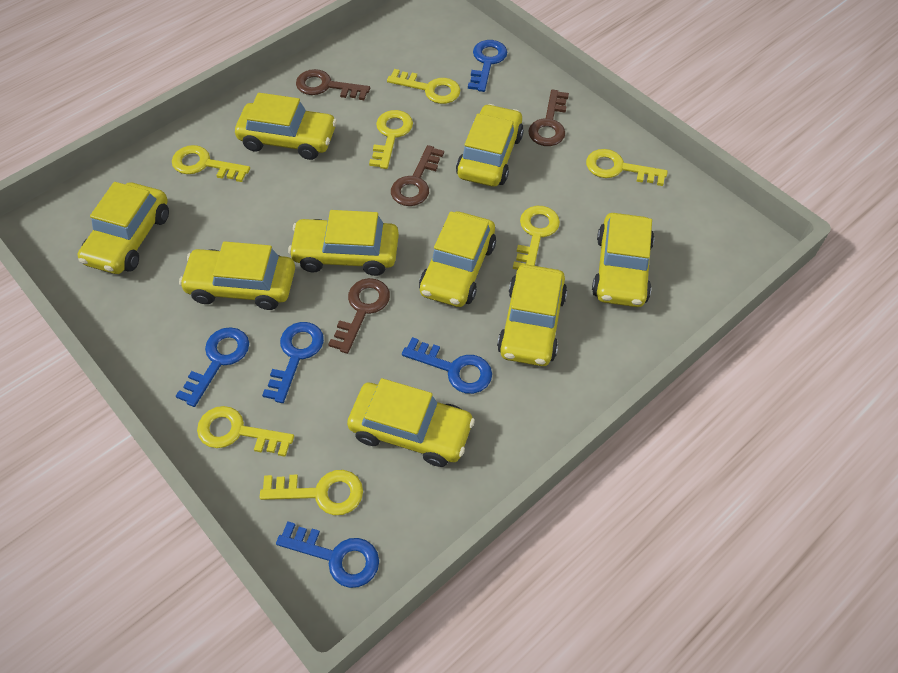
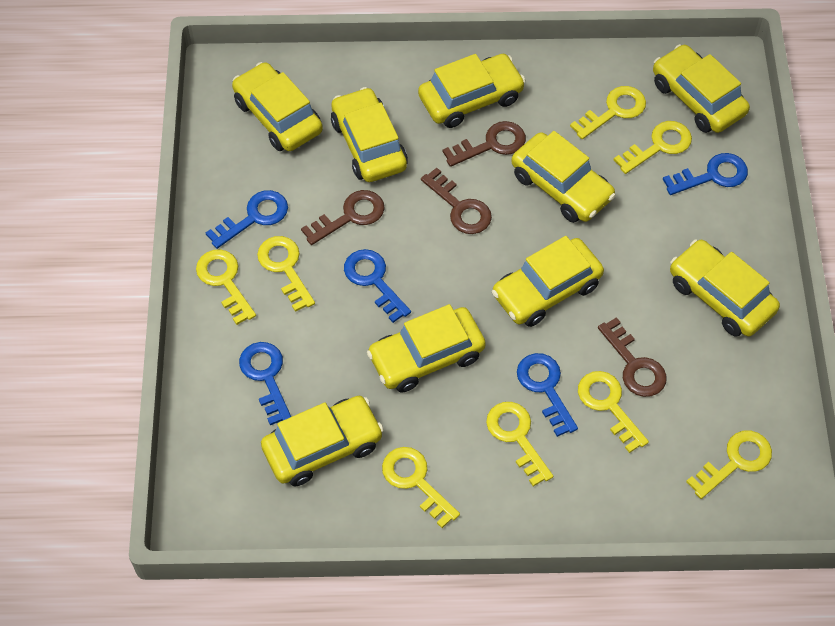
yellow key: 7 -> 8

